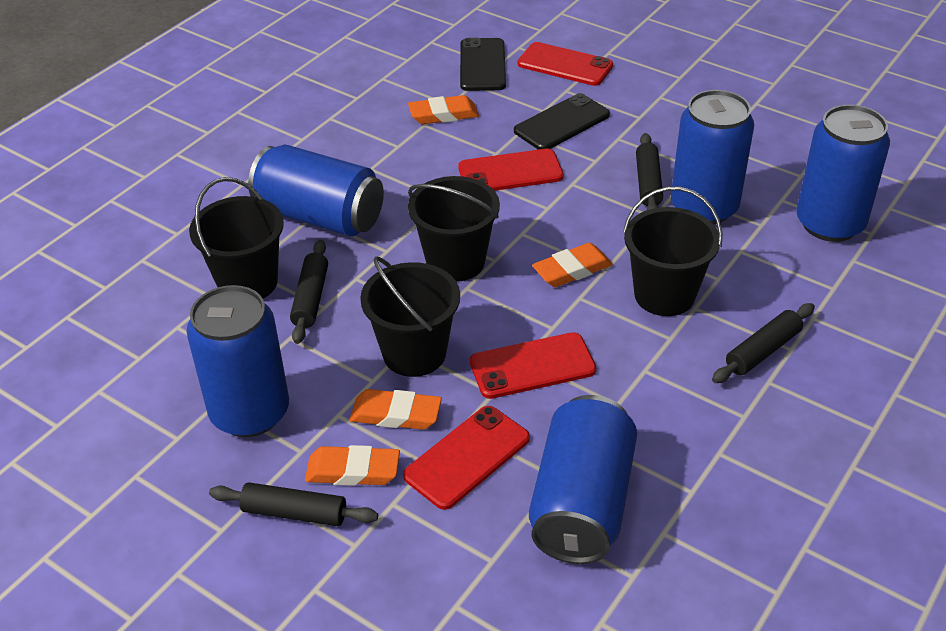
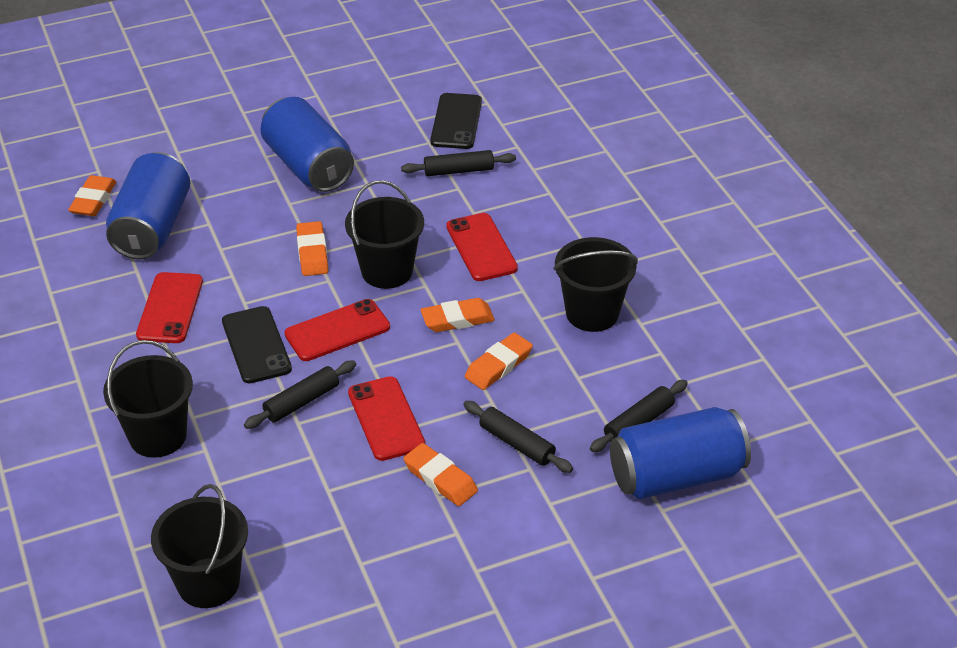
blue can: 5 -> 3
orange eraser: 4 -> 5

